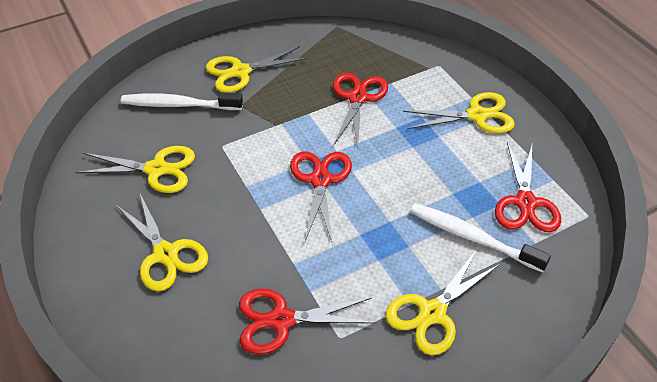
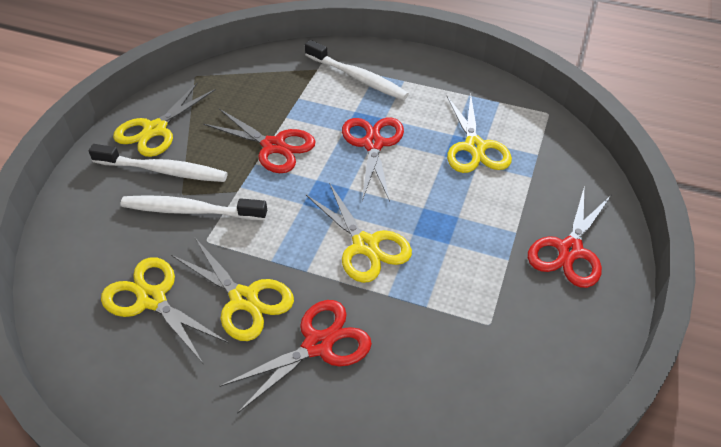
white toothbrush: 2 -> 3

